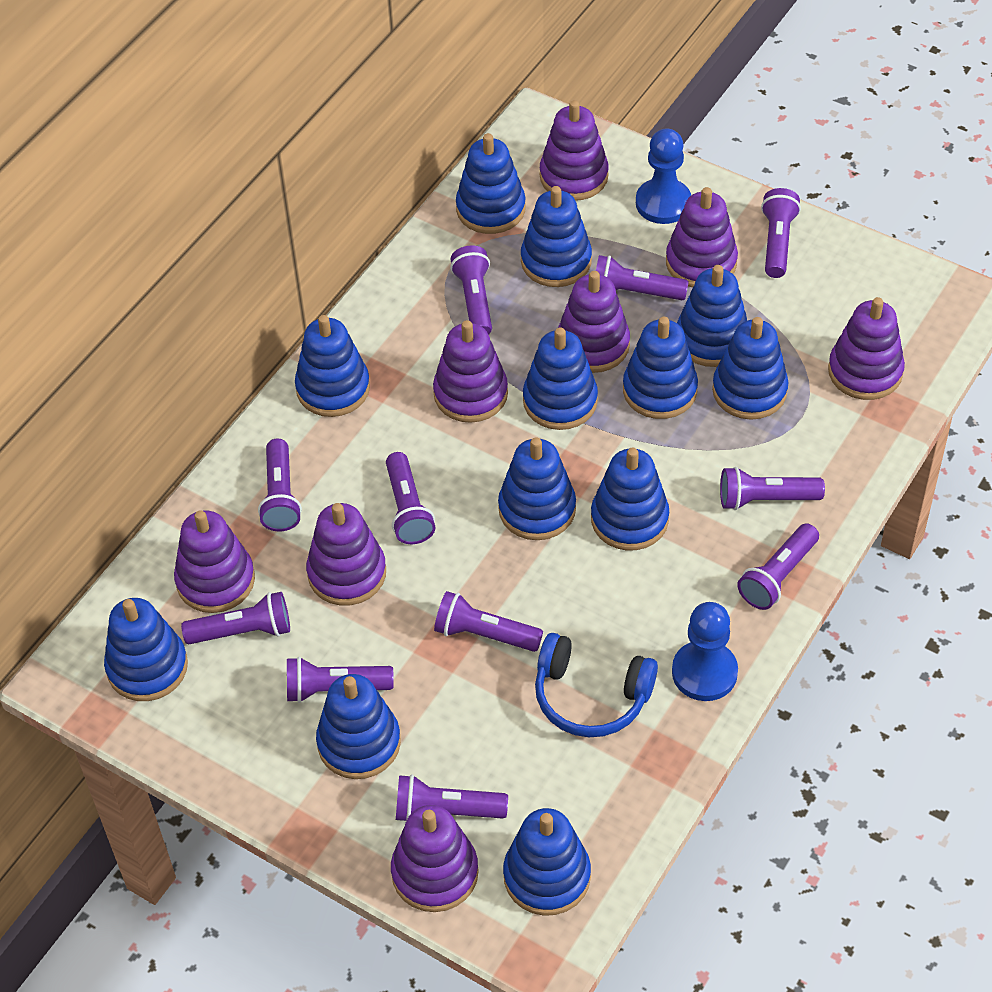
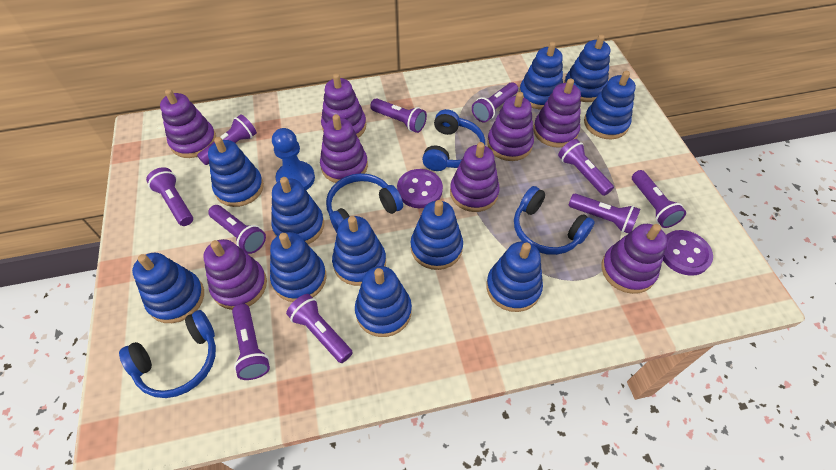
blue headphones: 1 -> 4
blue pawn: 2 -> 1
blue stacking toy: 12 -> 11
purple button: 0 -> 2
purple flashlight: 11 -> 10

